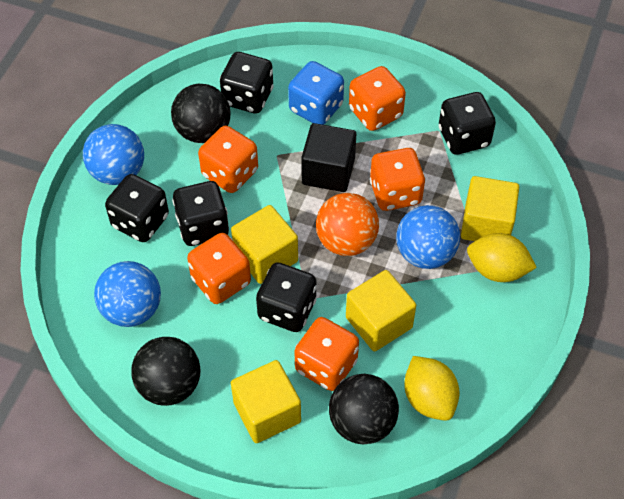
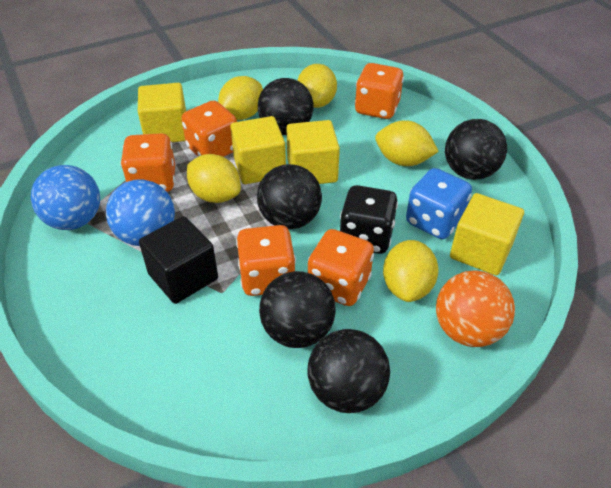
black ball: 3 -> 5
black dice: 5 -> 1
blue ball: 3 -> 2
yellow lemon: 2 -> 5

